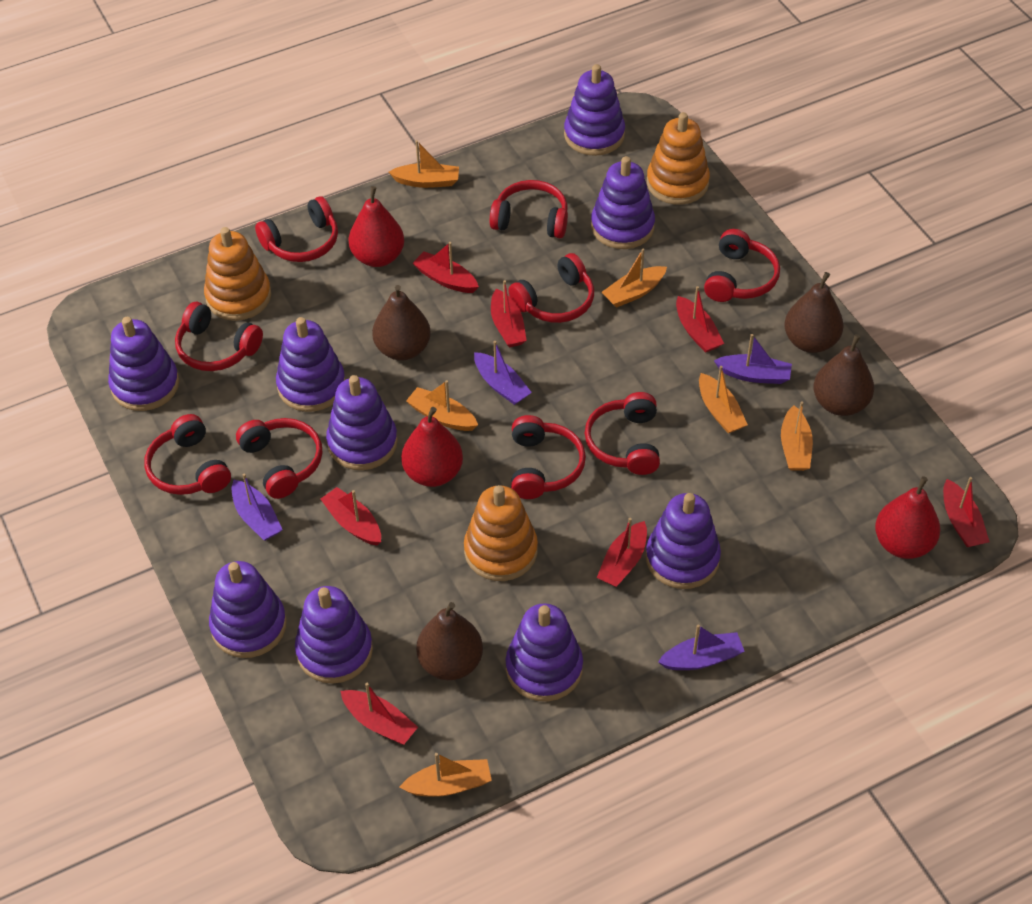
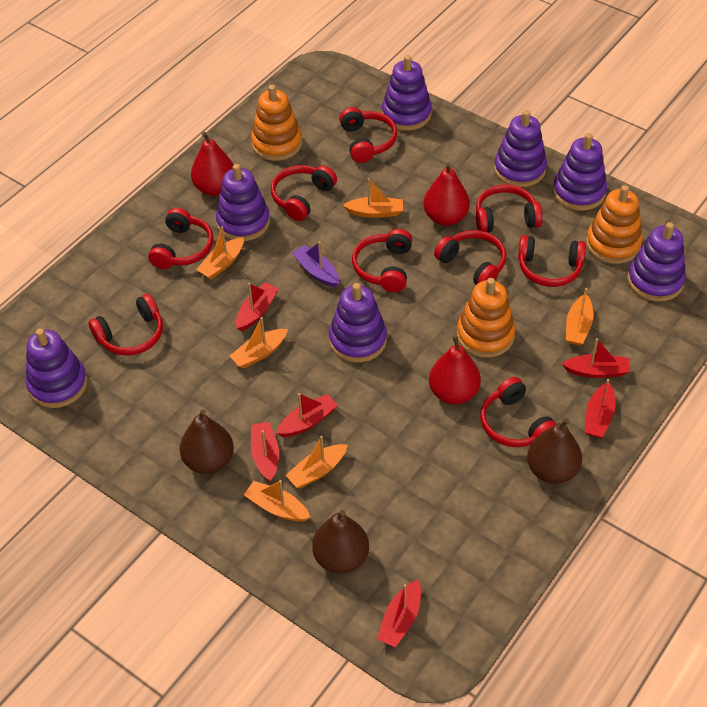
brown pear: 4 -> 3
purple boat: 4 -> 1
purple stacking toy: 9 -> 7
red boat: 7 -> 6

